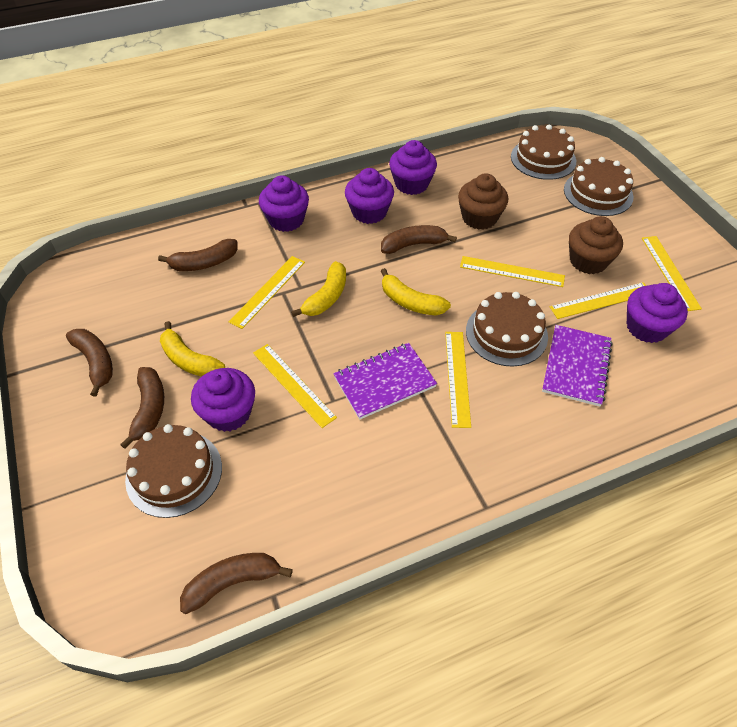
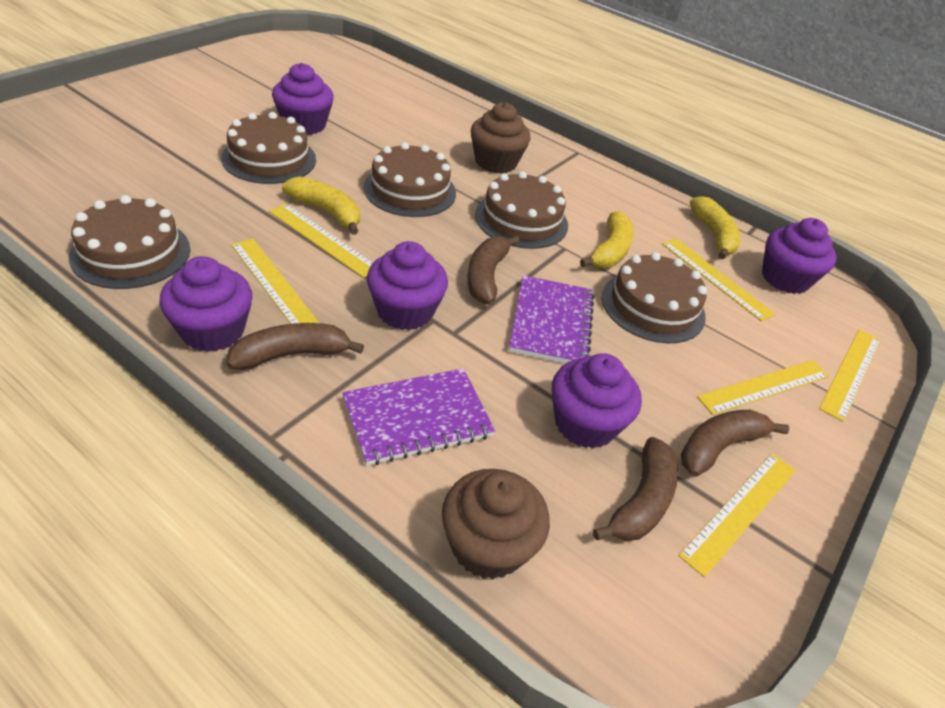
brown banana: 5 -> 4
brown cake: 4 -> 5

